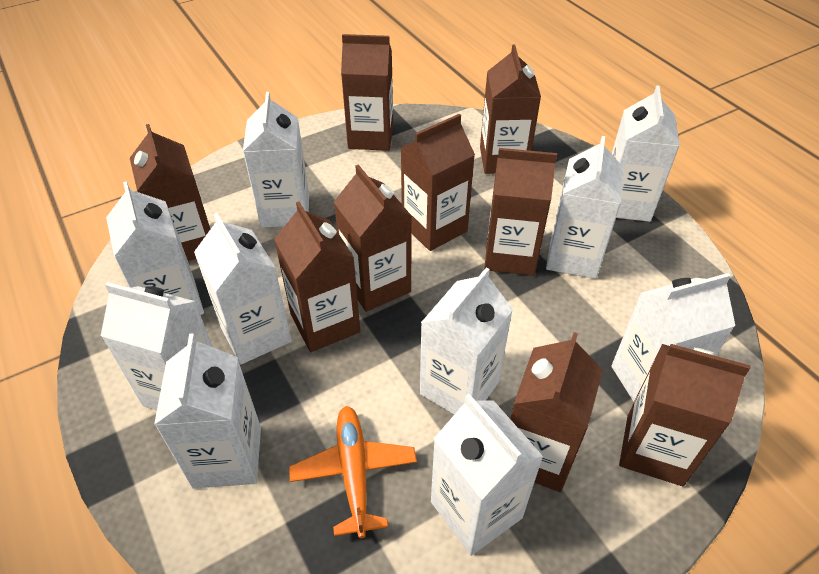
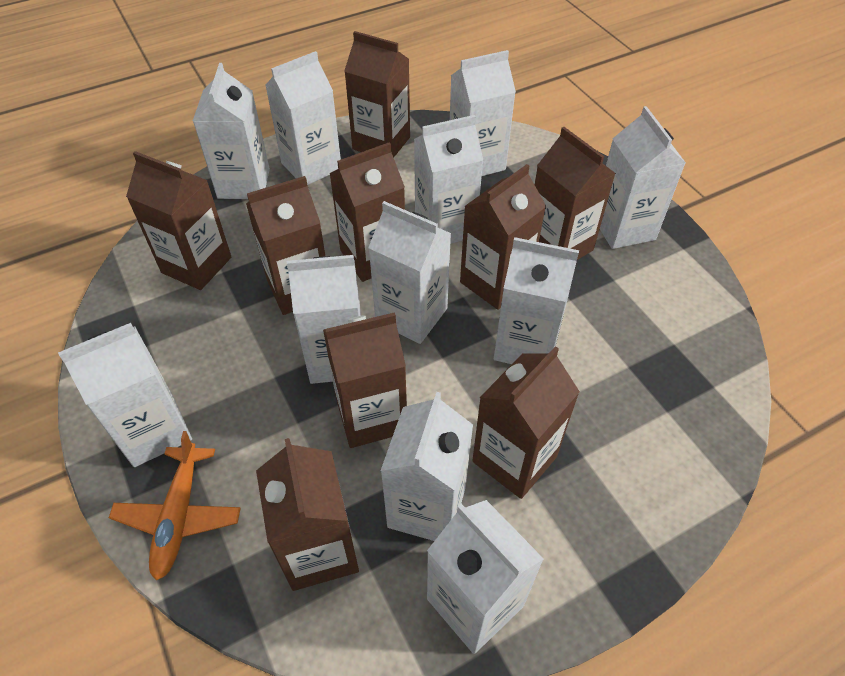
white carton: 10 -> 11

